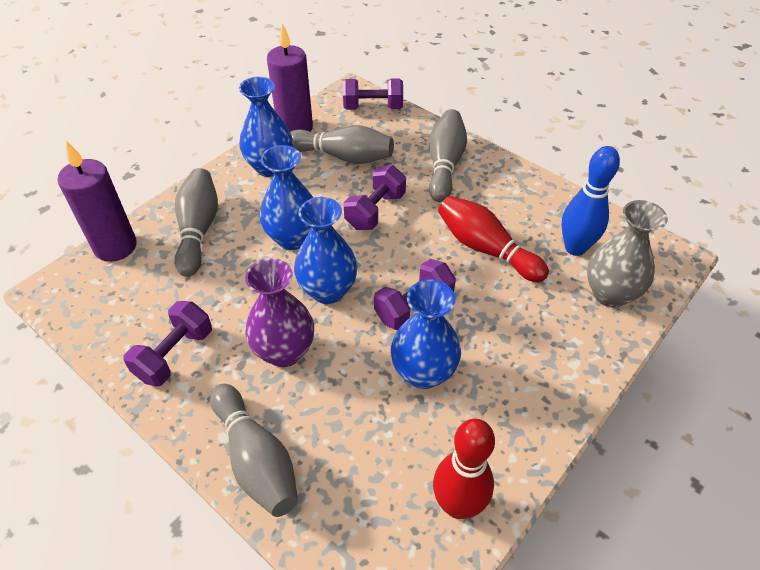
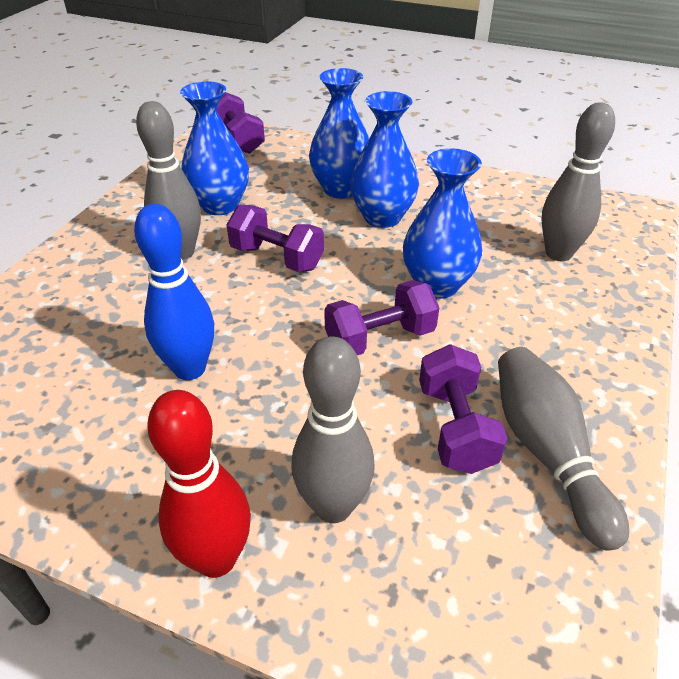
grey vase: 1 -> 0
purple candle: 2 -> 0
purple vase: 1 -> 0
red bowling pin: 2 -> 1

